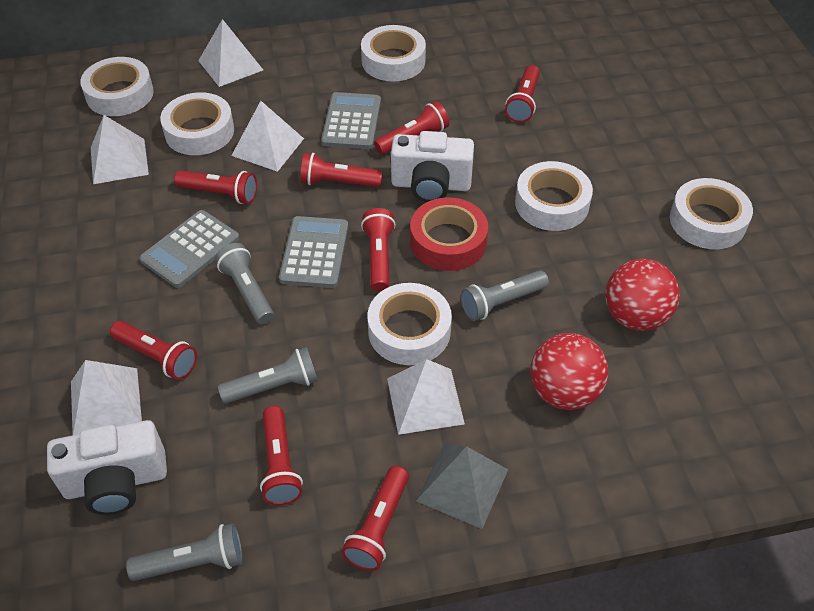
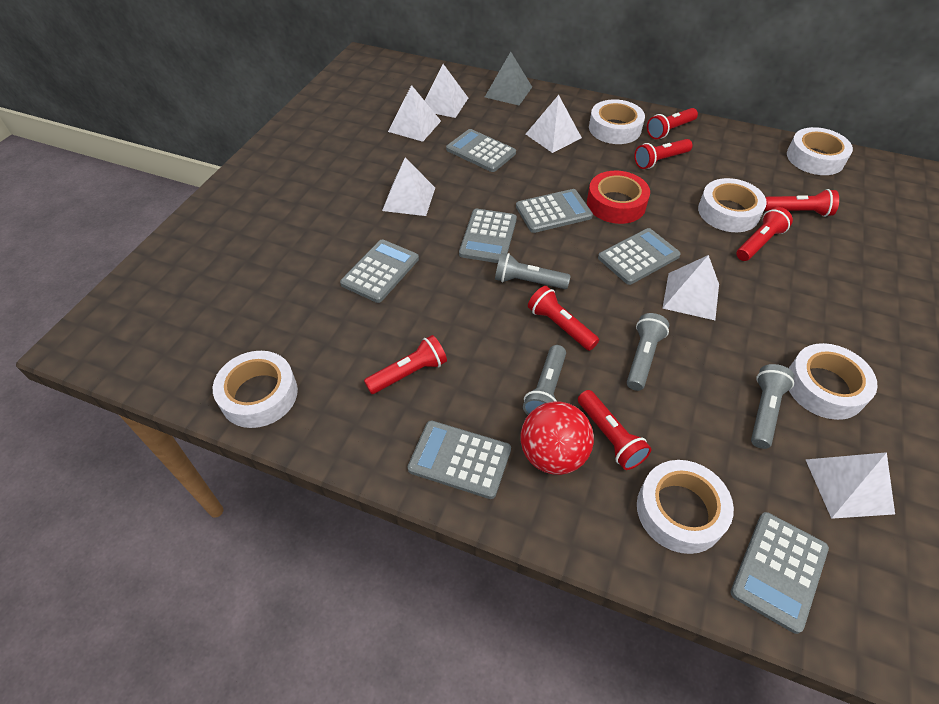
grey calculator: 3 -> 7
red ball: 2 -> 1
red flashlight: 8 -> 7
white camera: 2 -> 0
white pyramid: 5 -> 6

